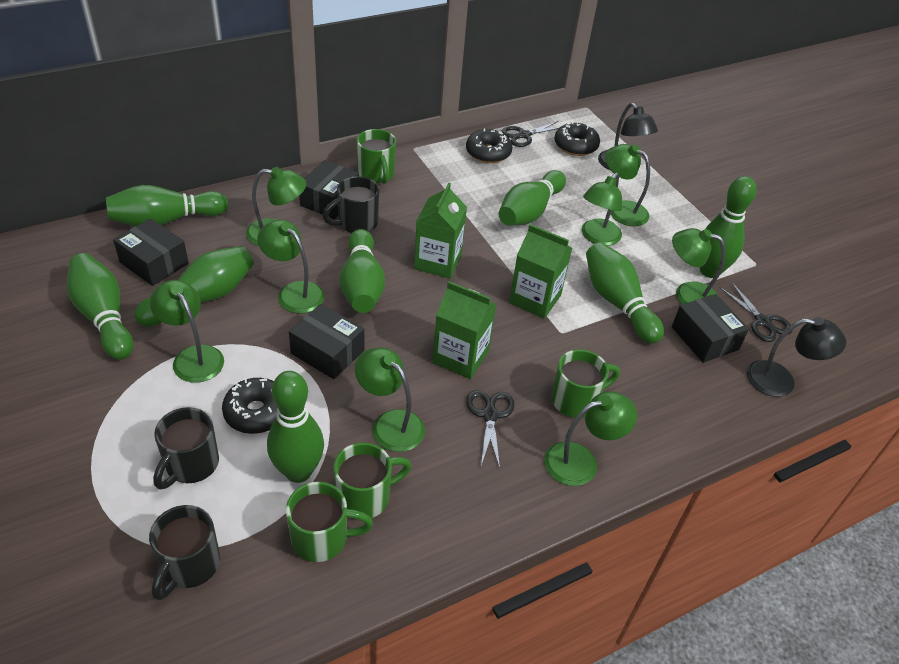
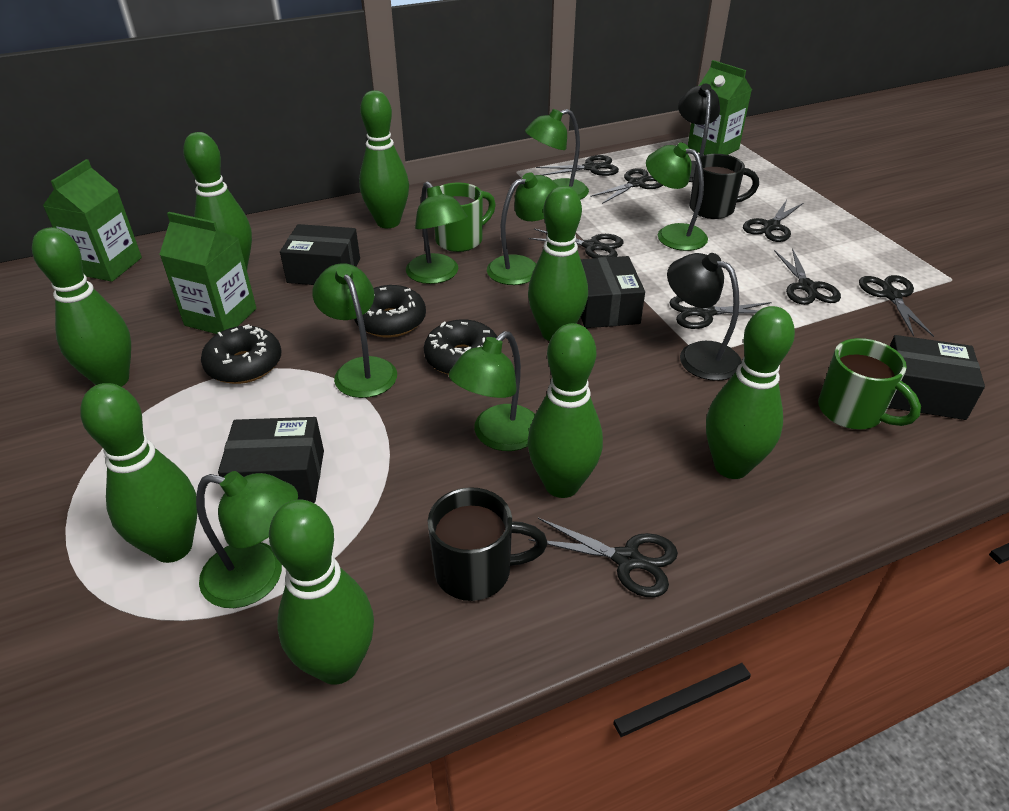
black mug: 3 -> 2
black scissors: 3 -> 8
green lamp: 8 -> 7
green mug: 4 -> 2

